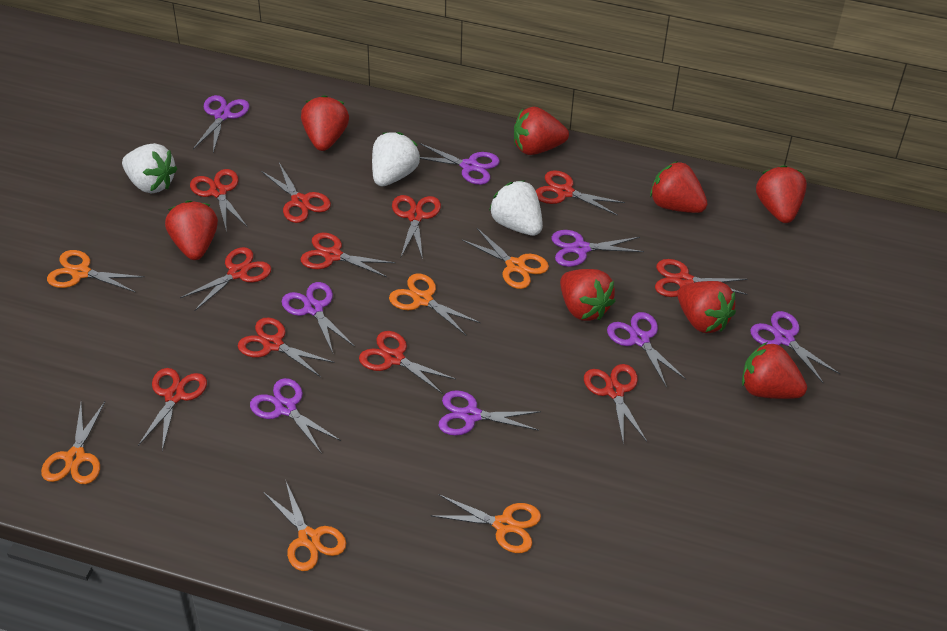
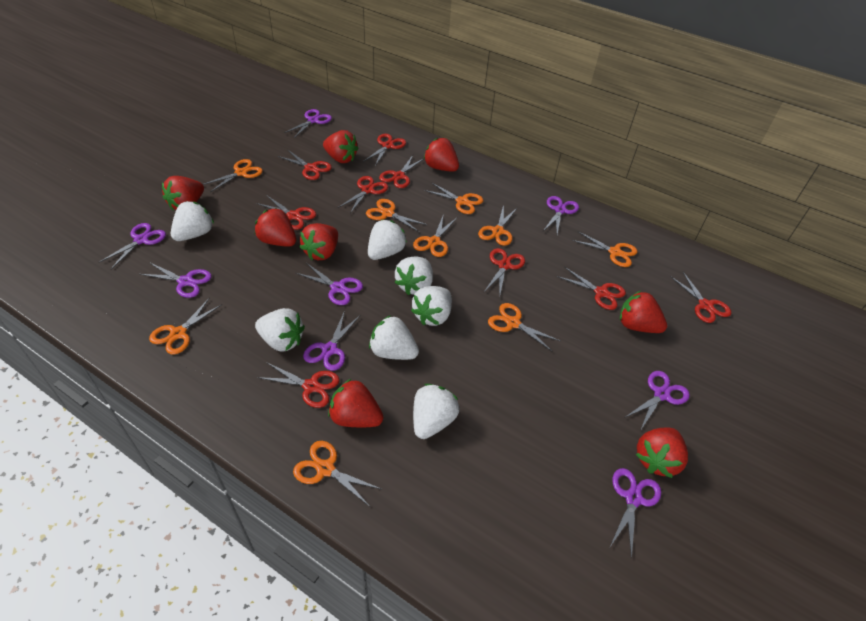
orange scissors: 6 -> 9
red scissors: 11 -> 9
white strawberry: 3 -> 7

